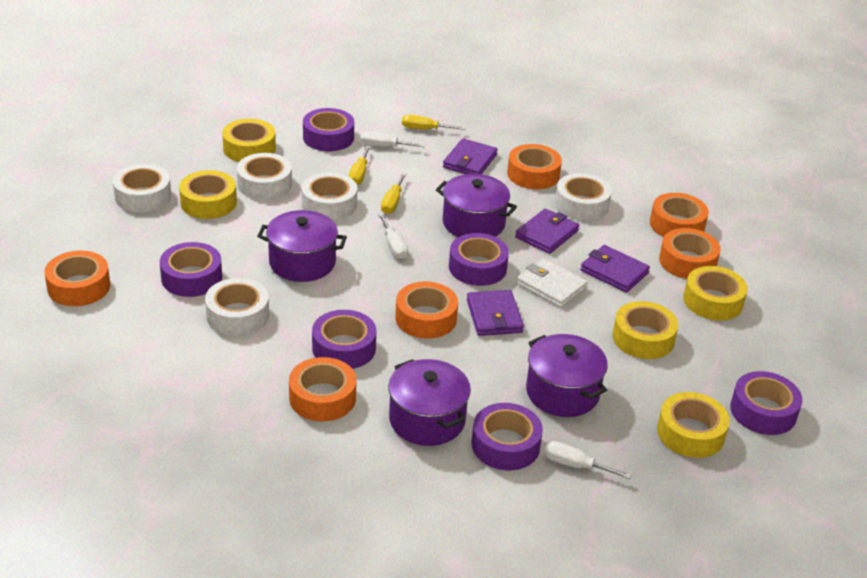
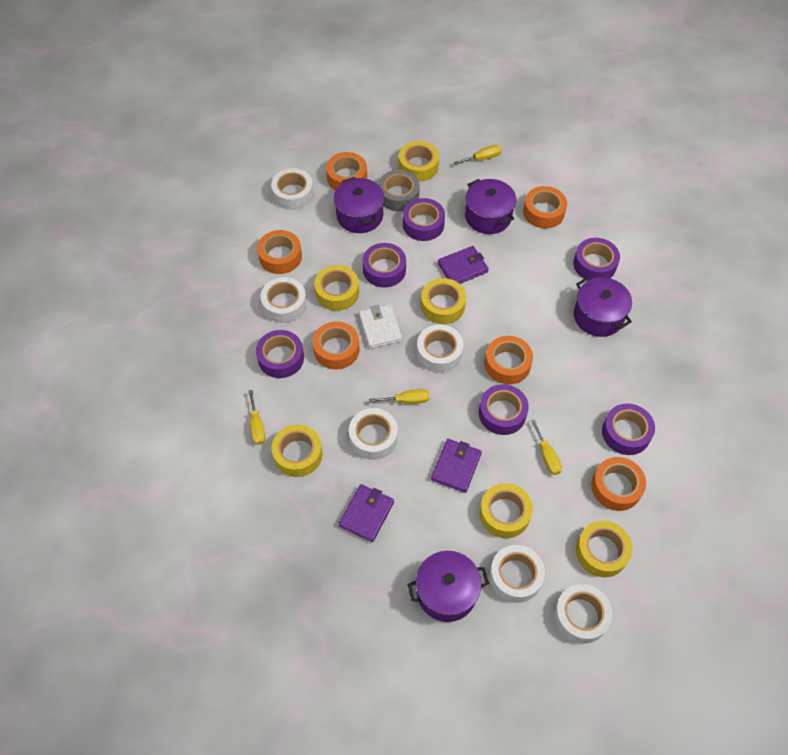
grey tape: 0 -> 1
purple wallet: 4 -> 3
white screwdriver: 3 -> 0
white tape: 5 -> 6
yellow screwdriver: 3 -> 4
yellow tape: 5 -> 6

